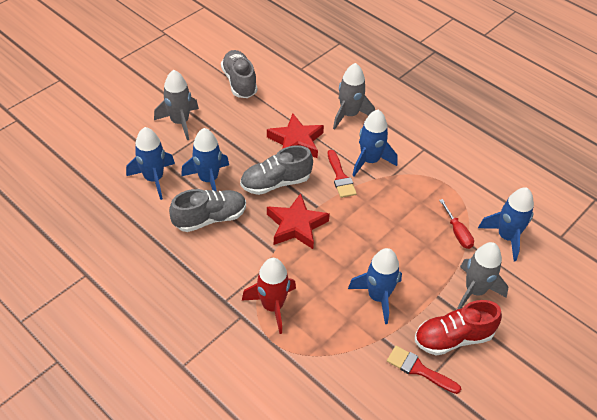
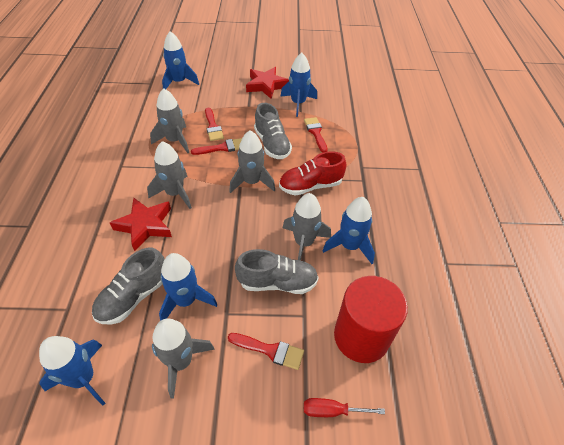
grey rocket: 3 -> 5
red brush: 2 -> 4
red cylinder: 0 -> 1
red rocket: 1 -> 0

